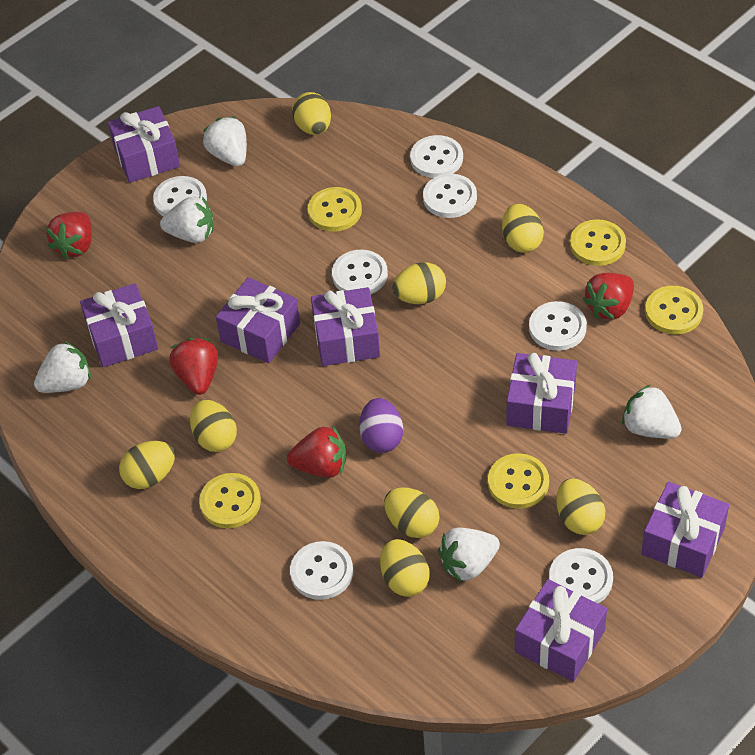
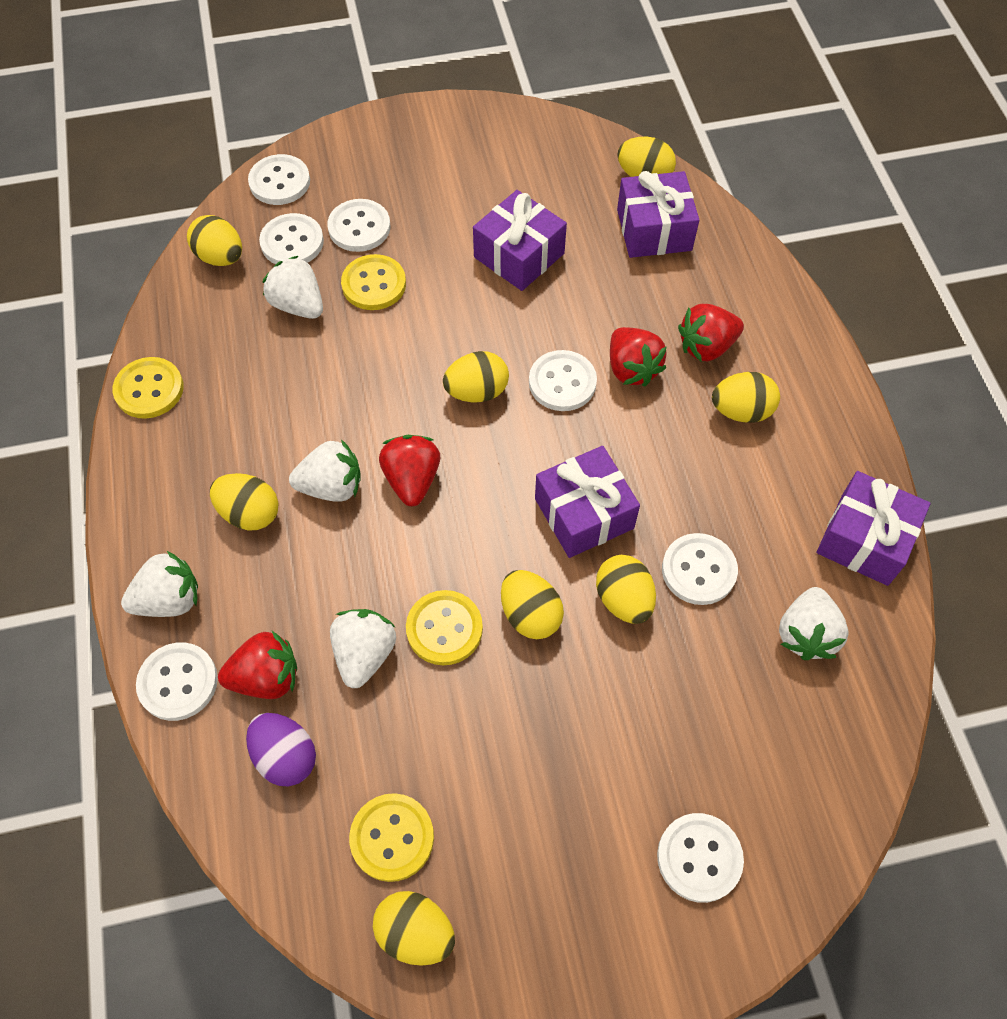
purple gift: 7 -> 4
yellow button: 5 -> 4

